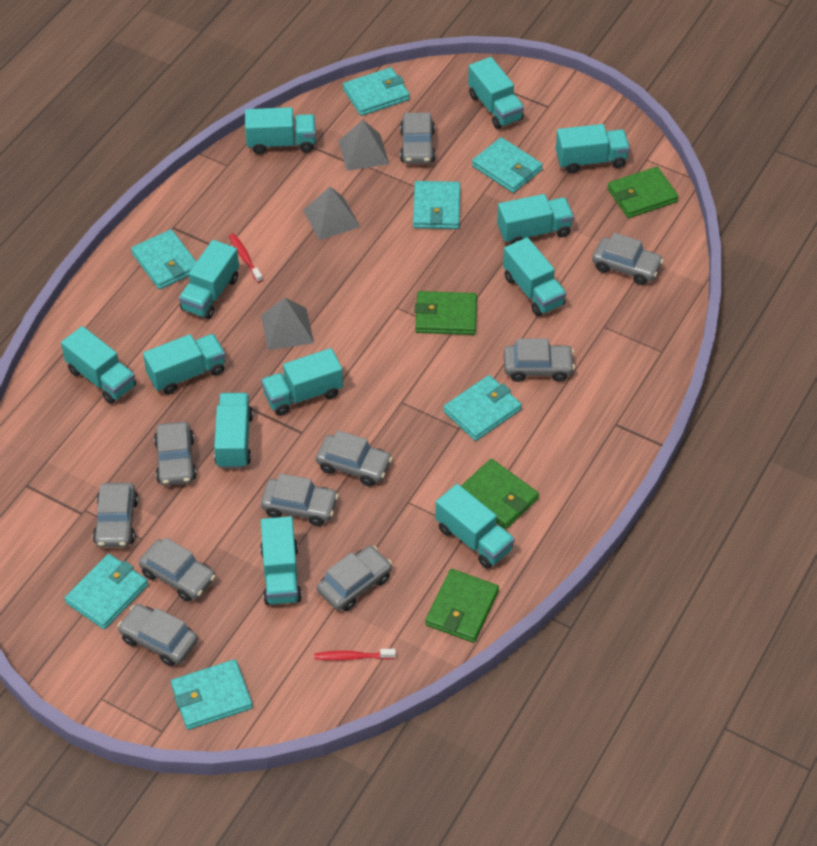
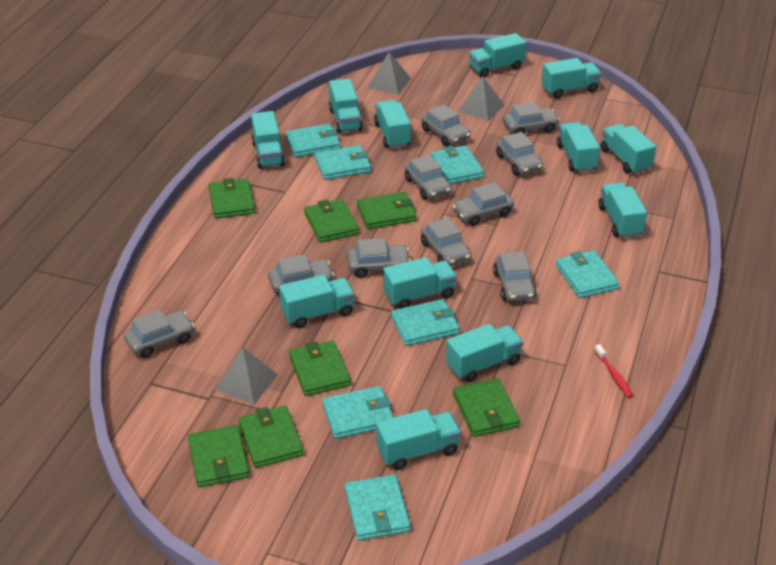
green wallet: 4 -> 7
red toothbrush: 2 -> 1

